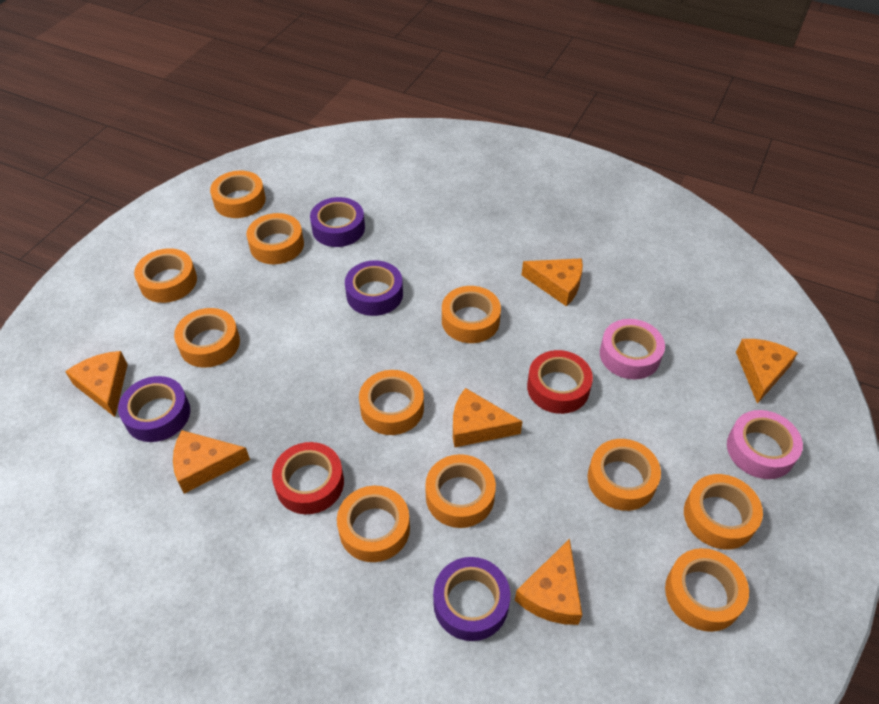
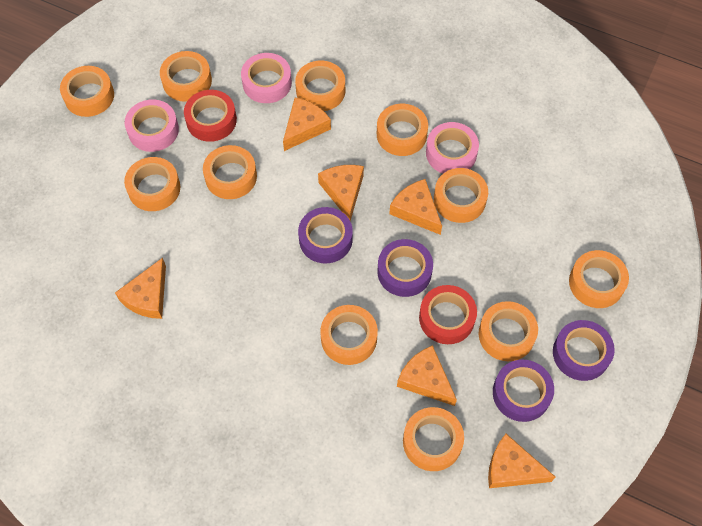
pink tape: 2 -> 3

